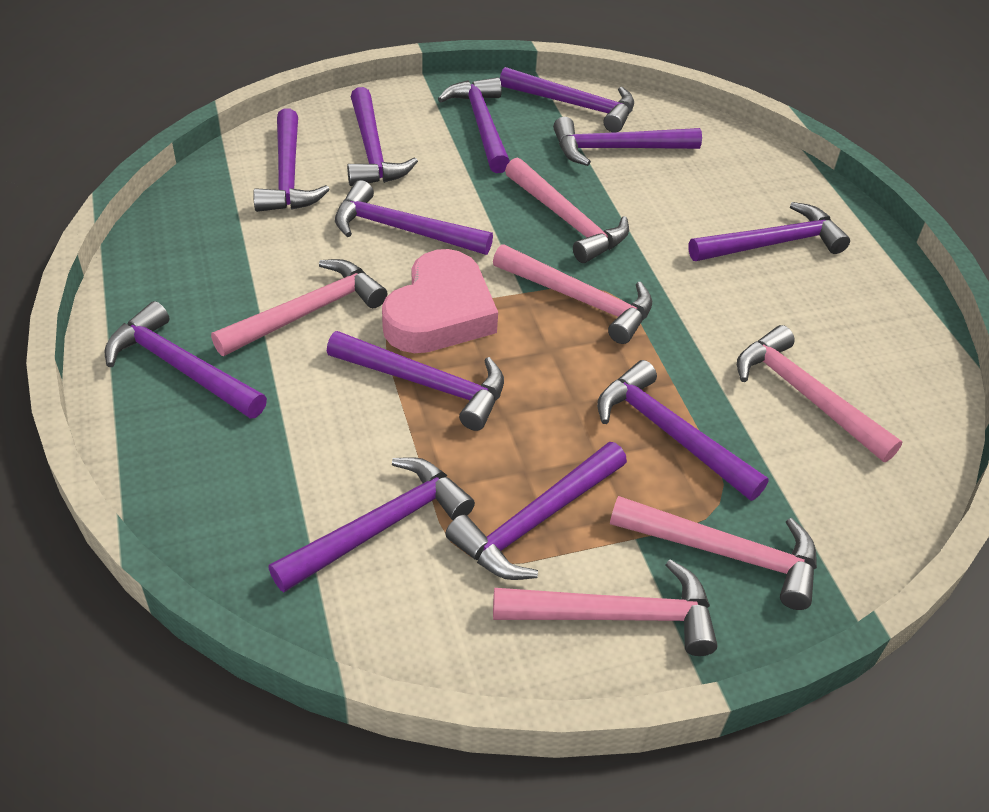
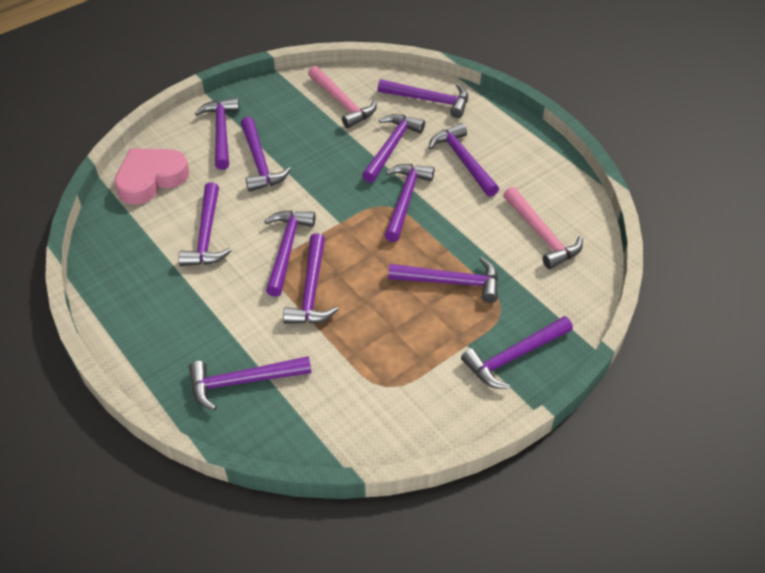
pink hammer: 6 -> 2

